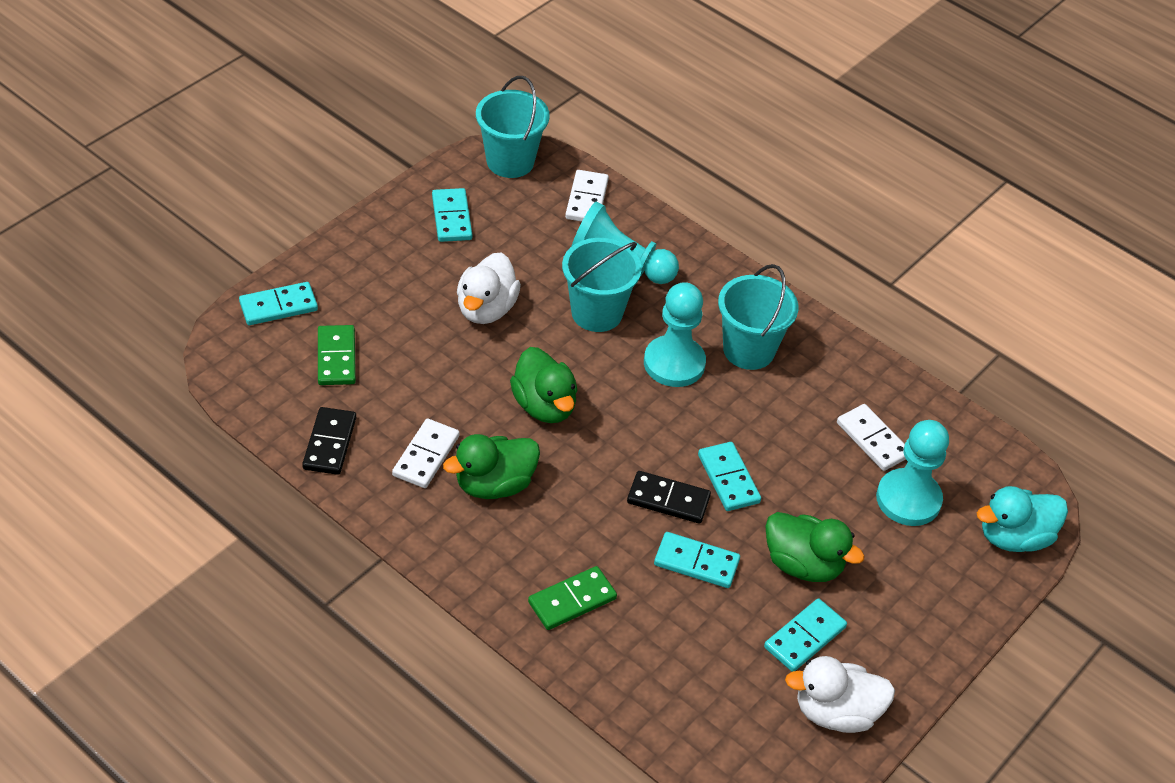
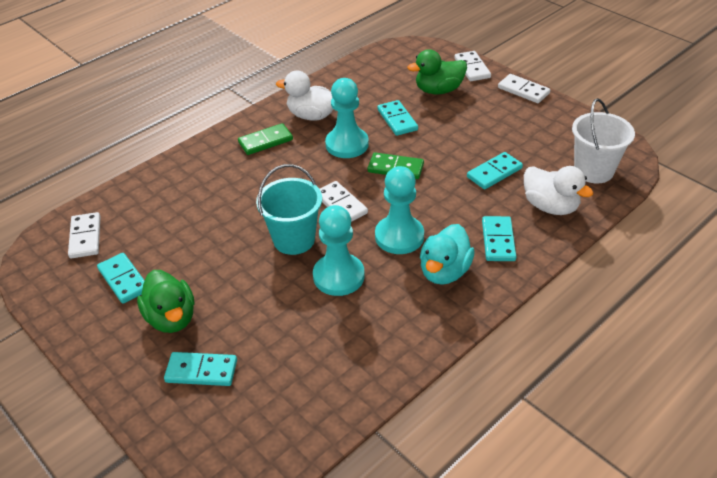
black domino: 2 -> 0
green duck: 3 -> 2
turquoise bucket: 3 -> 1
white bucket: 0 -> 1
white domino: 3 -> 4

